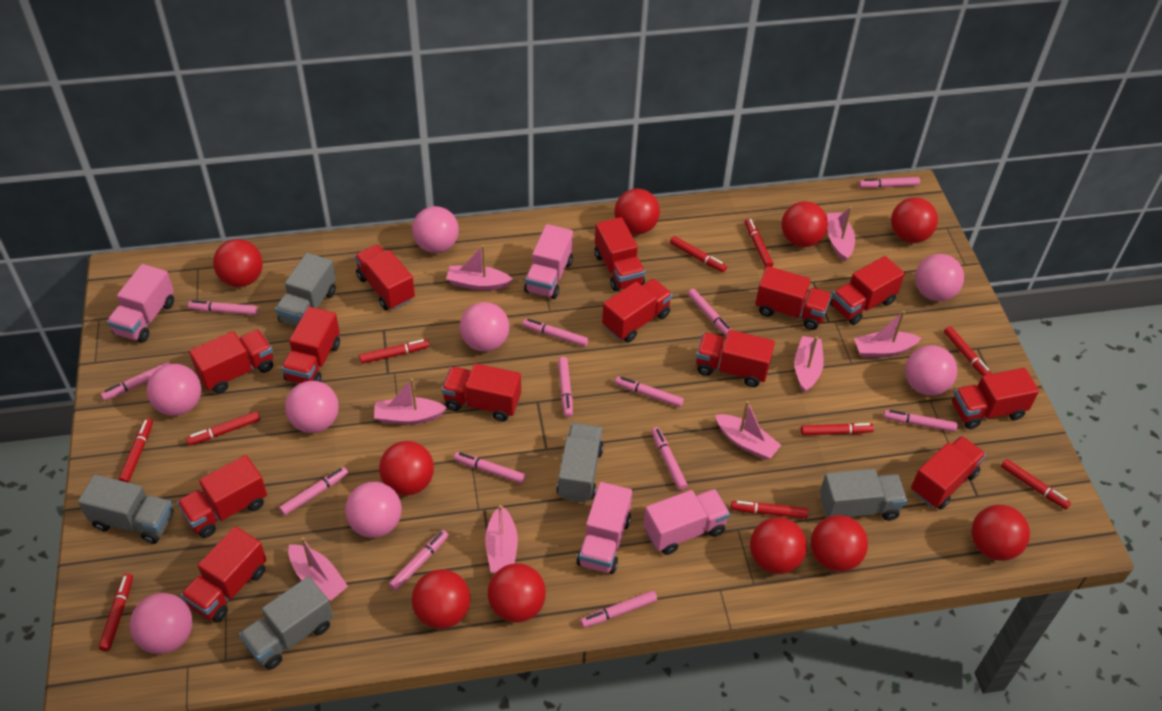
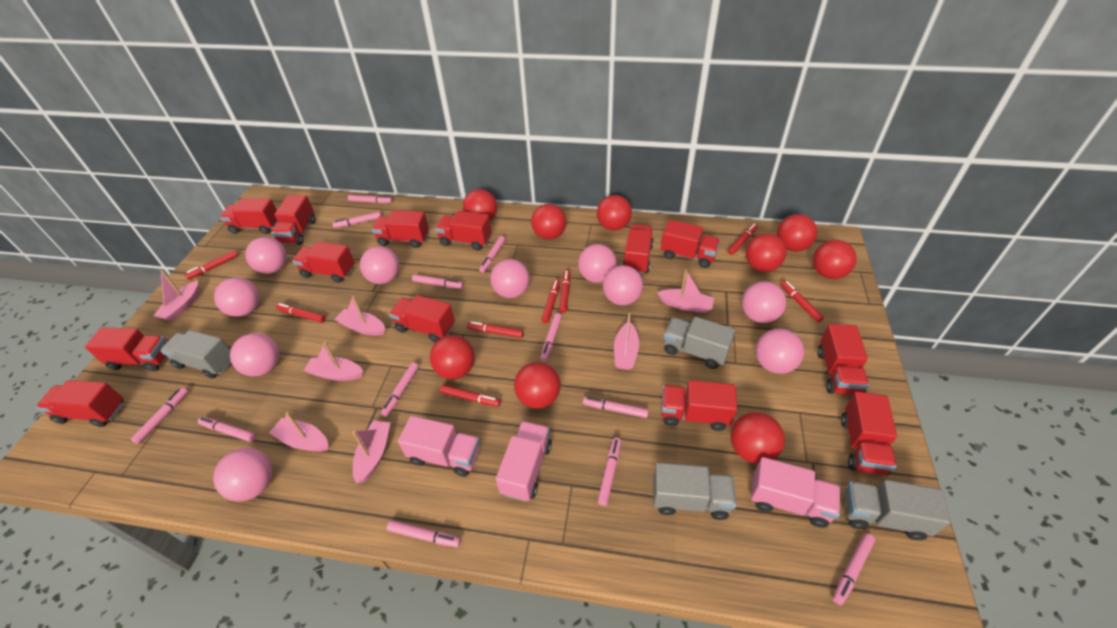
grey truck: 5 -> 4
pink ball: 8 -> 10
pink boat: 8 -> 7
pink marker: 13 -> 12
pink truck: 4 -> 3
red ball: 10 -> 9
red marker: 10 -> 8

